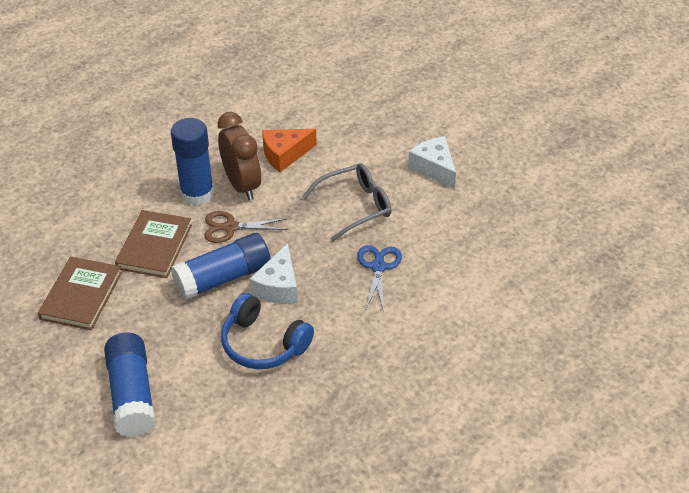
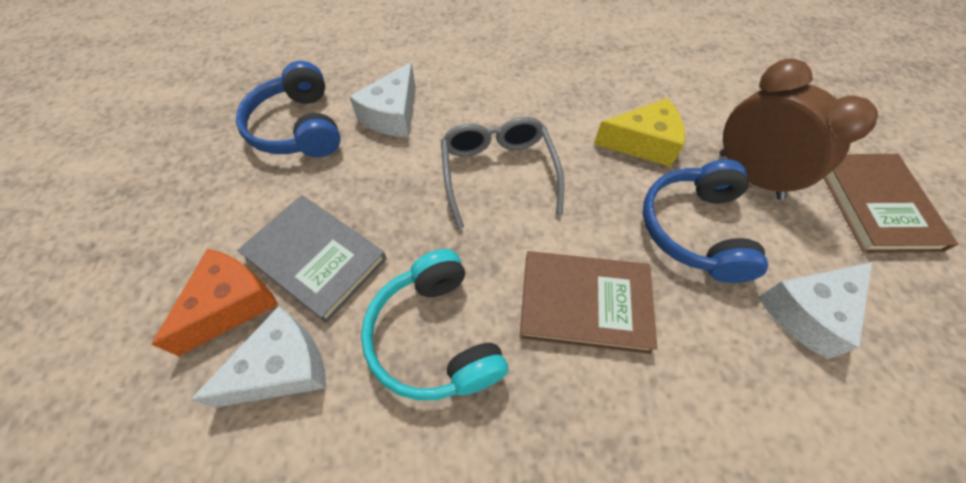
blue glue stick: 3 -> 0
blue headphones: 1 -> 2
blue scissors: 1 -> 0
brown scissors: 1 -> 0
grey book: 0 -> 1
turquoise headphones: 0 -> 1
white cheese: 2 -> 3
yellow cheese: 0 -> 1

